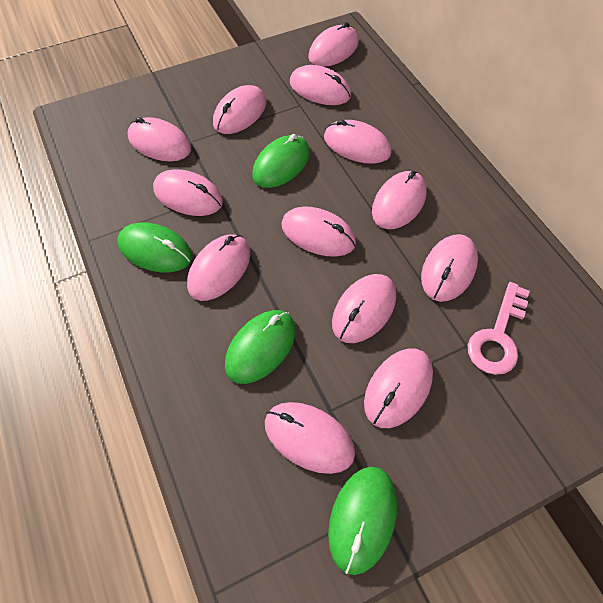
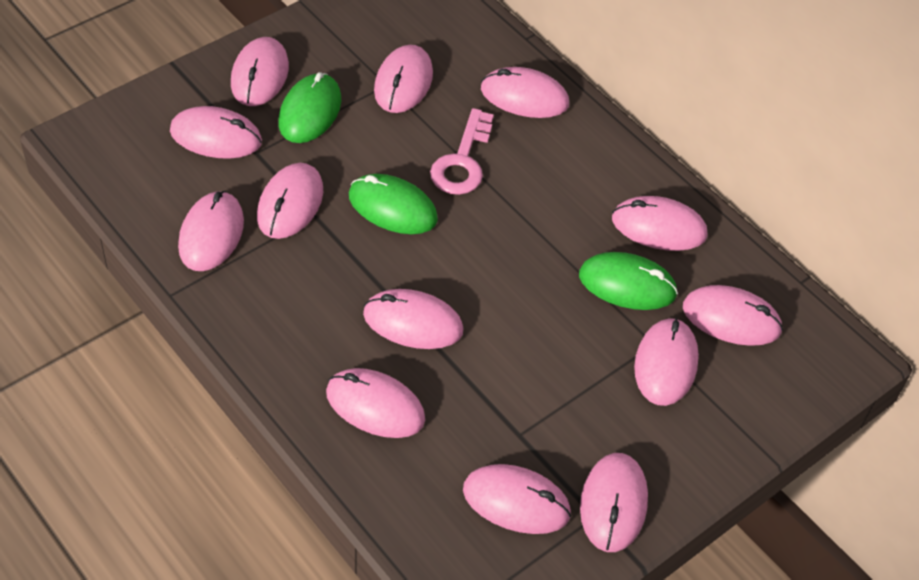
green mouse: 4 -> 3

